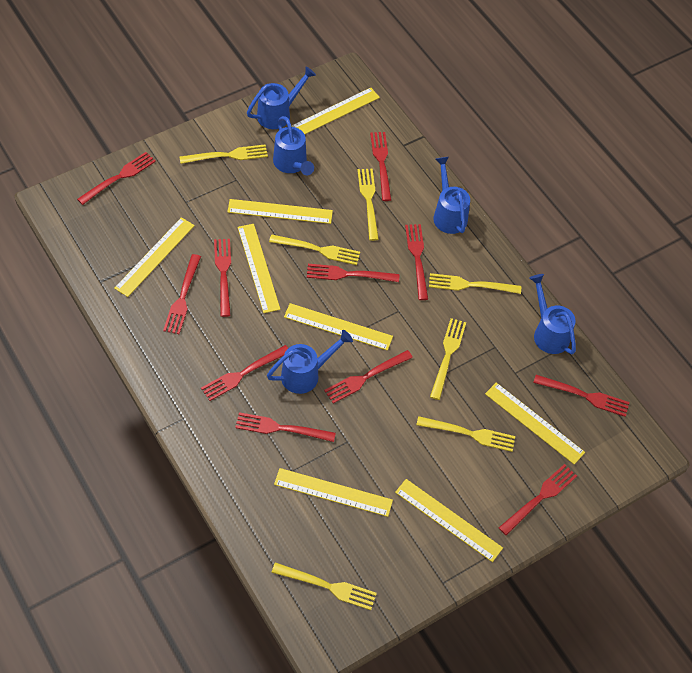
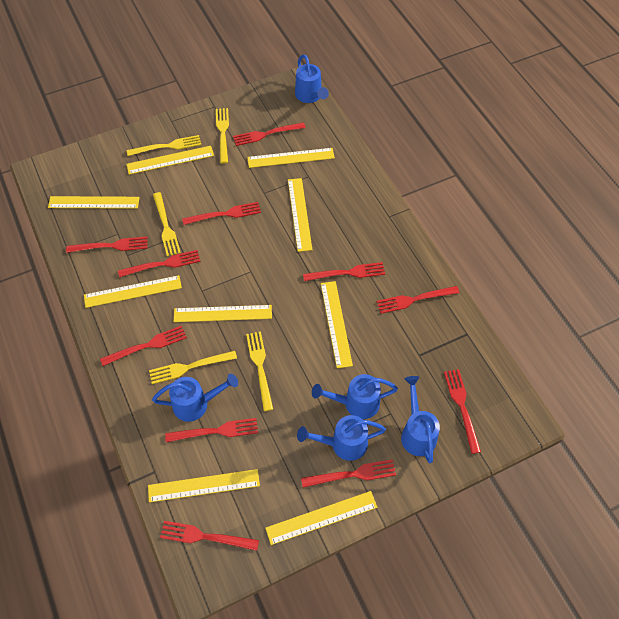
yellow fork: 7 -> 5
yellow ruler: 8 -> 9

